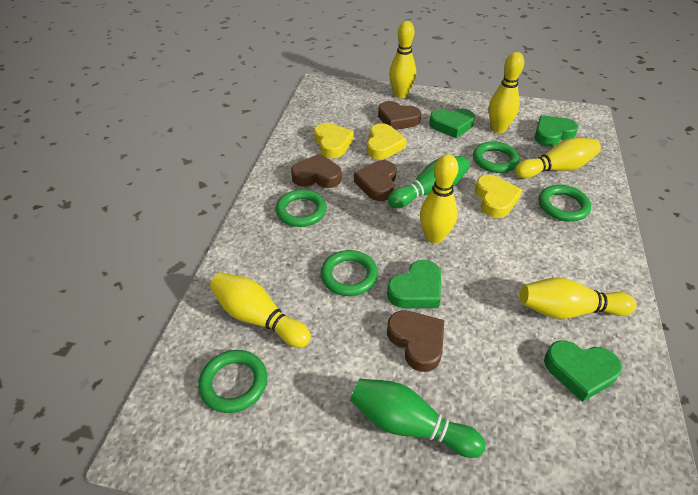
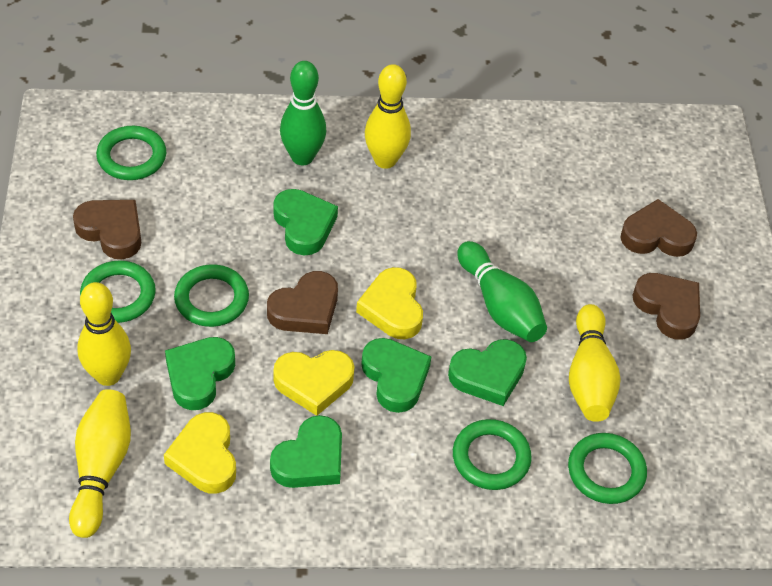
green heart: 4 -> 5
yellow bowling pin: 6 -> 4

